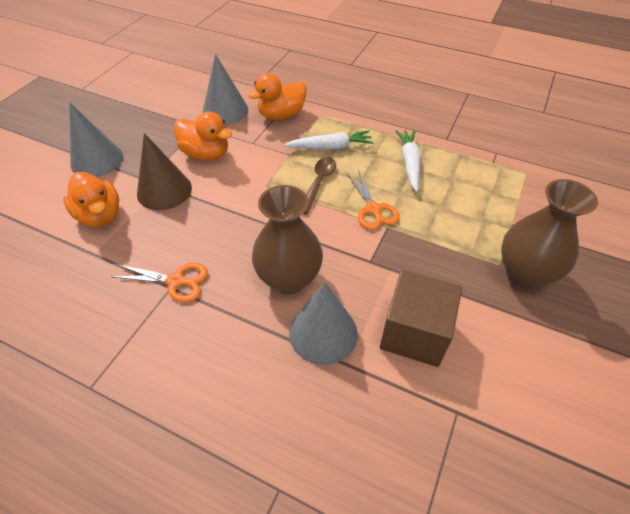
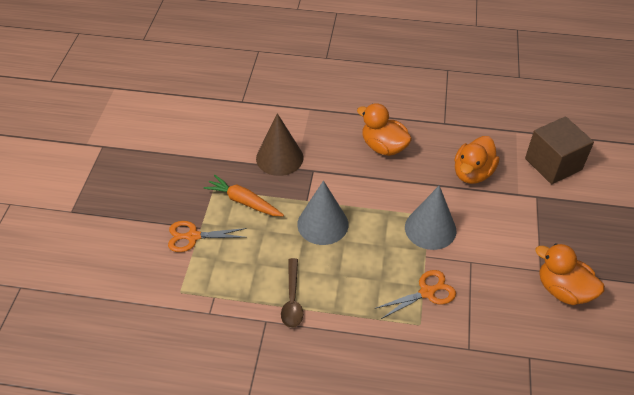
brown vase: 2 -> 0
grey cone: 3 -> 2
orange carrot: 0 -> 1
white carrot: 2 -> 0

